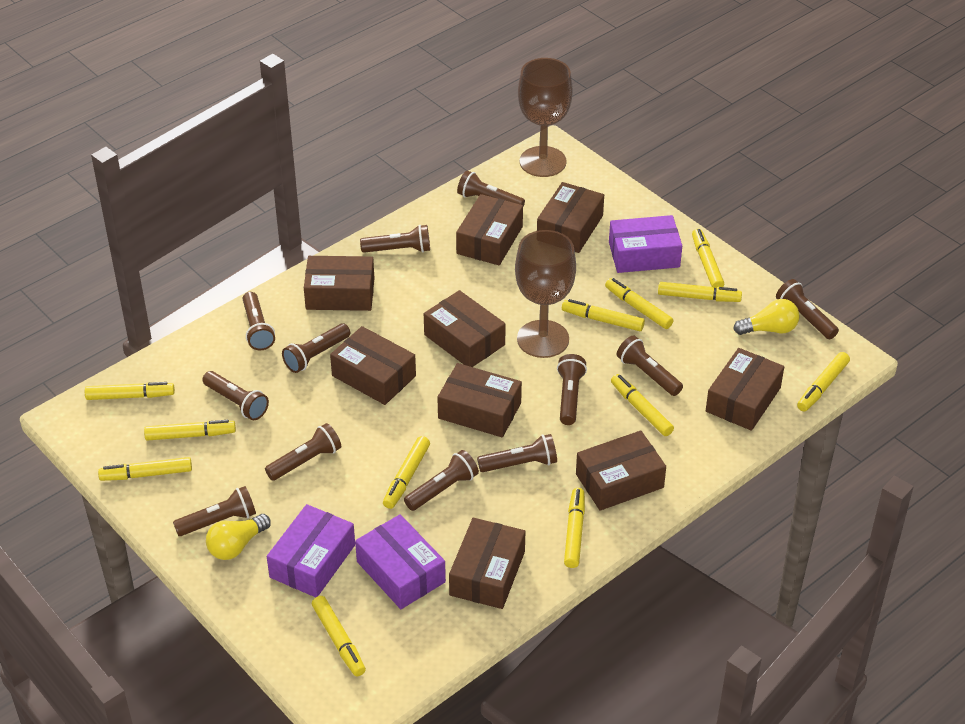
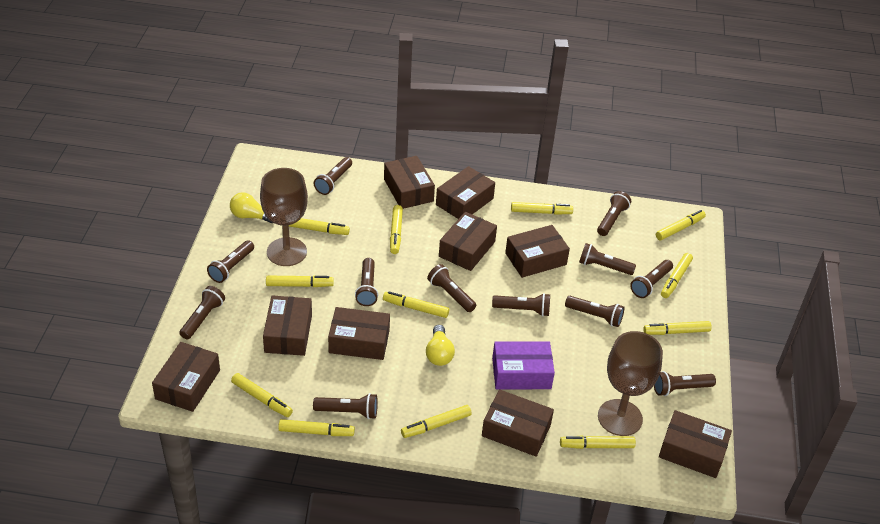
purple box: 3 -> 1

